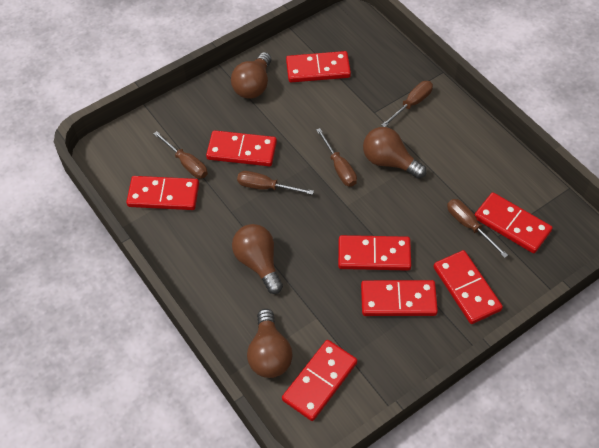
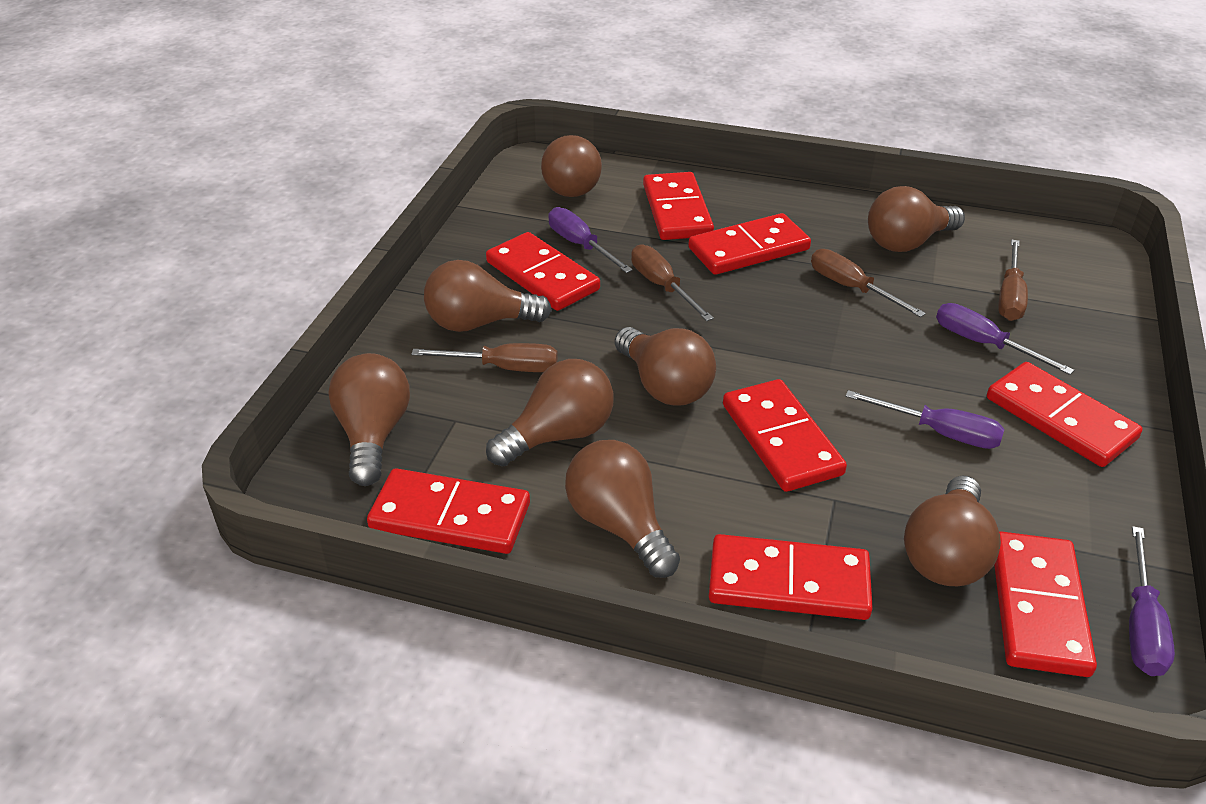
brown light bulb: 4 -> 8
brown screwdriver: 5 -> 4
purple screwdriver: 0 -> 4

